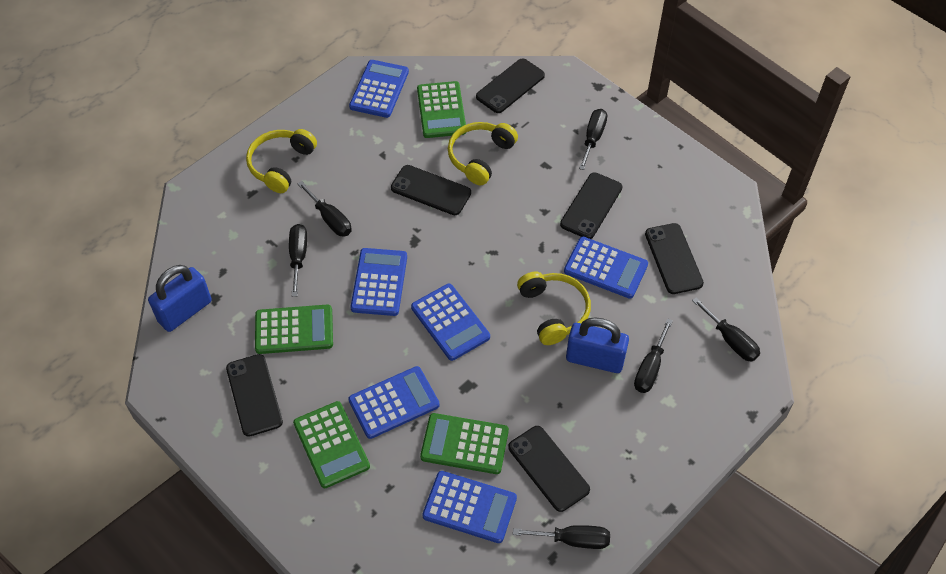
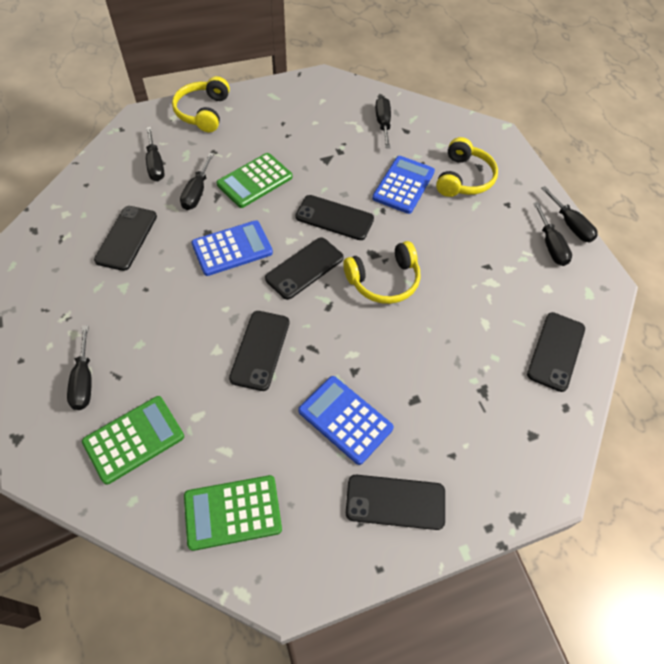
blue calculator: 6 -> 3
blue padlock: 2 -> 0
green calculator: 4 -> 3

